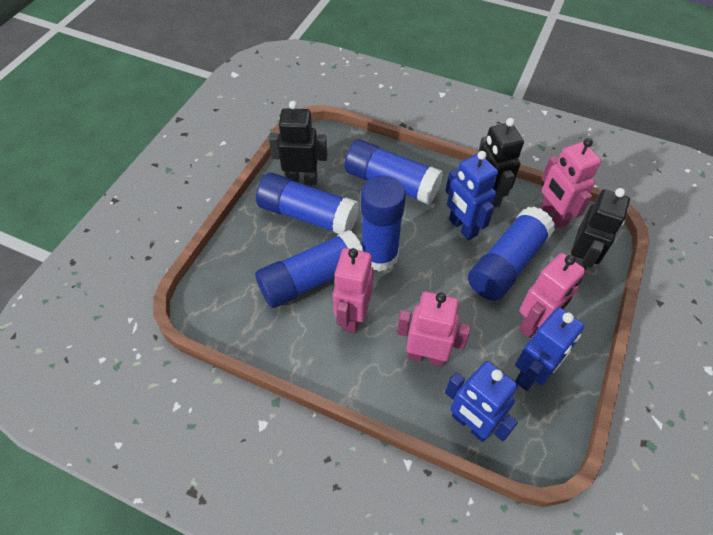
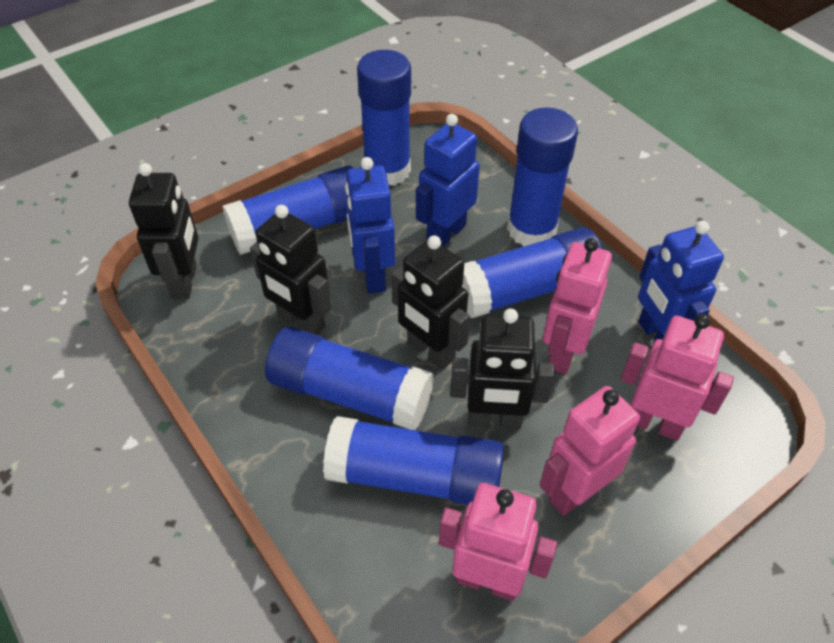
black robot: 3 -> 4
blue glue stick: 5 -> 6

